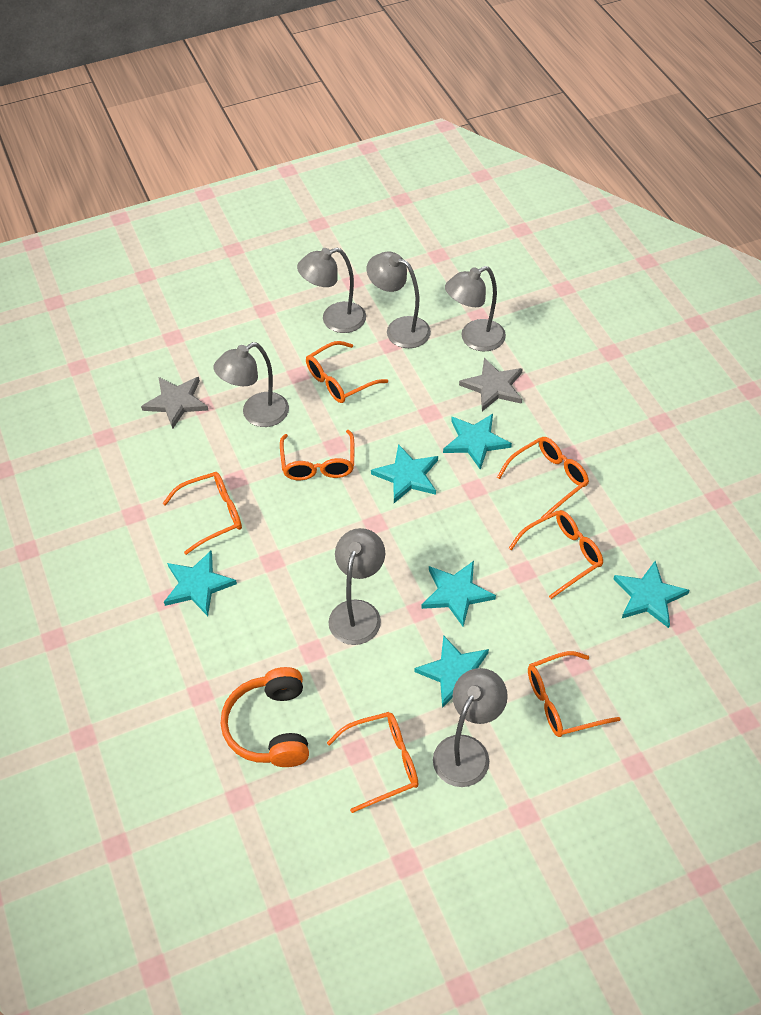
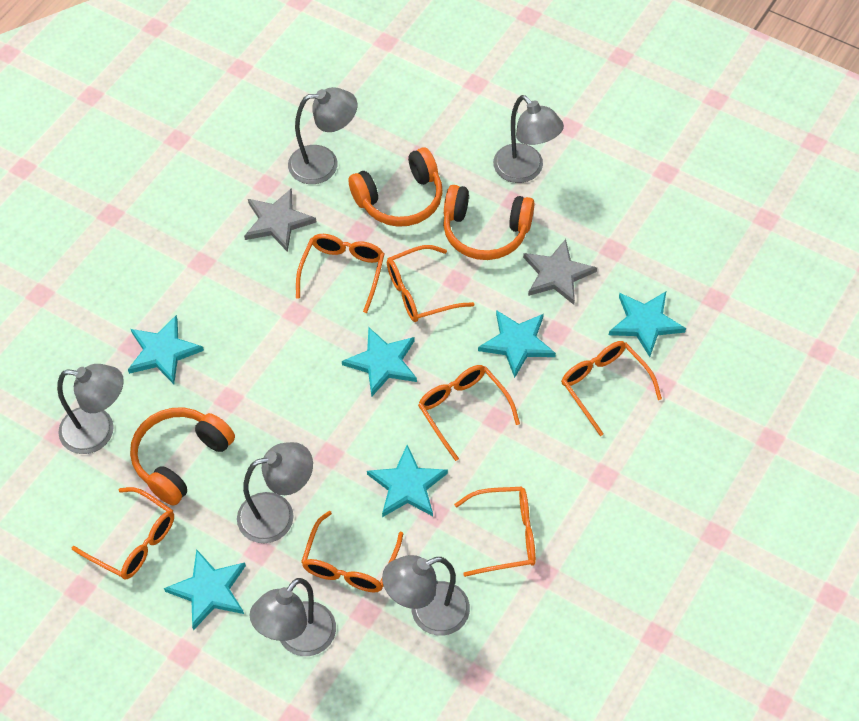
orange headphones: 1 -> 3

